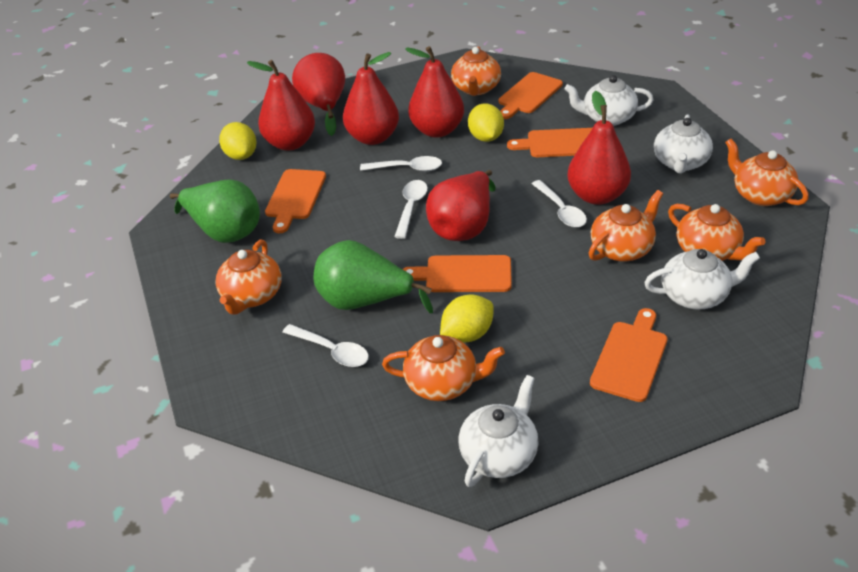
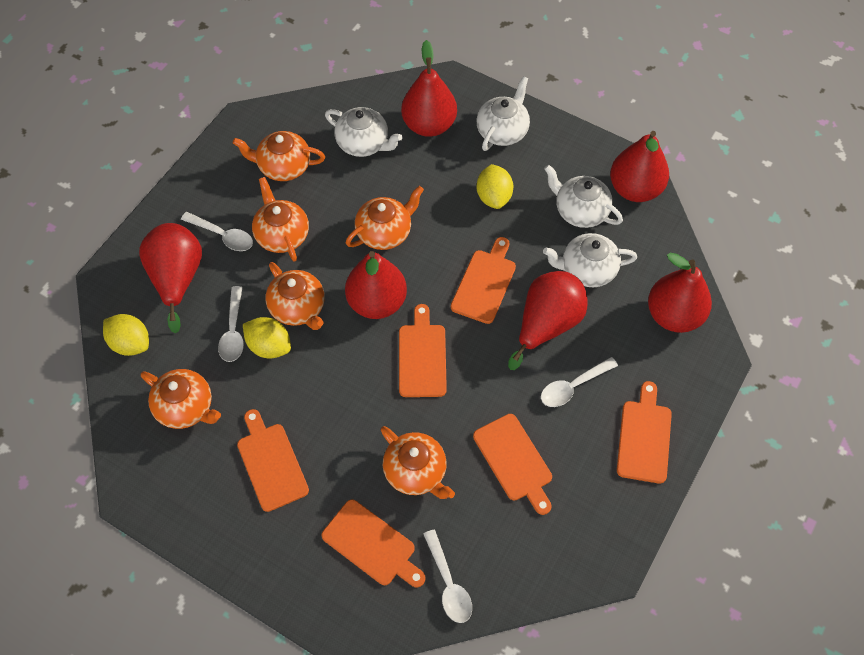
green pear: 2 -> 0
orange cutting board: 5 -> 6

